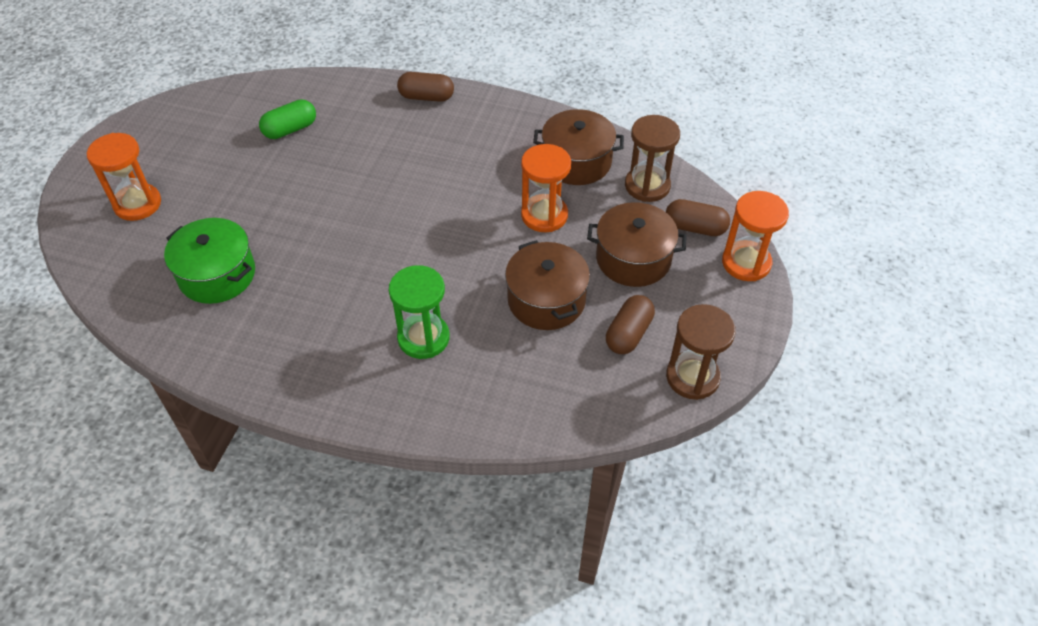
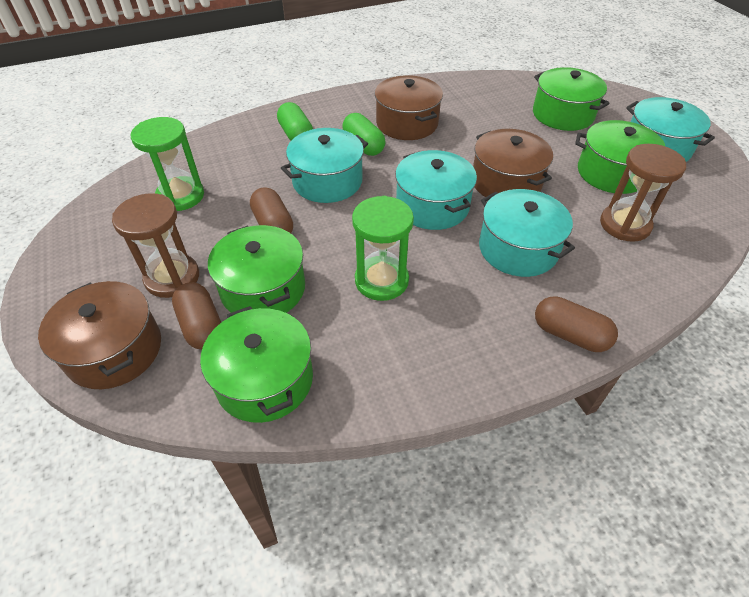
green capsule: 1 -> 2
green hourglass: 1 -> 2
green pot: 1 -> 4
orange hourglass: 3 -> 0
turquoise pot: 0 -> 4

